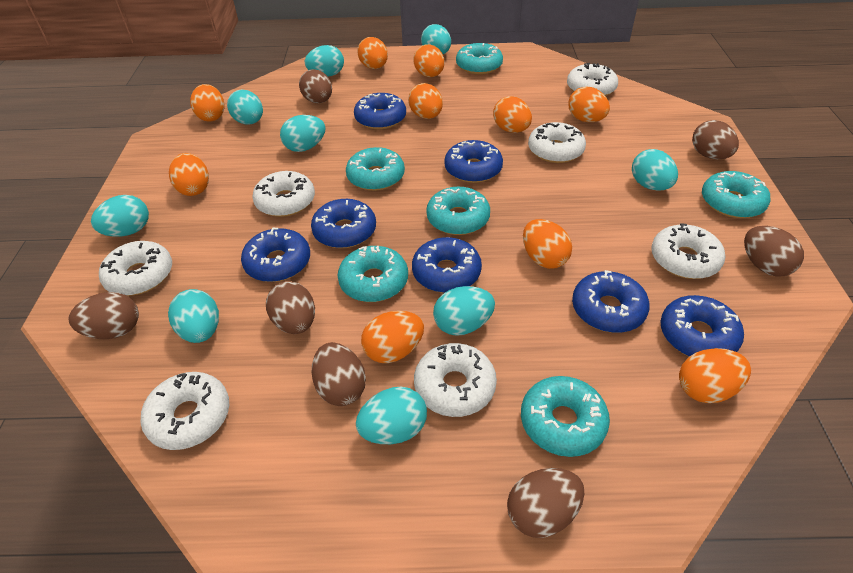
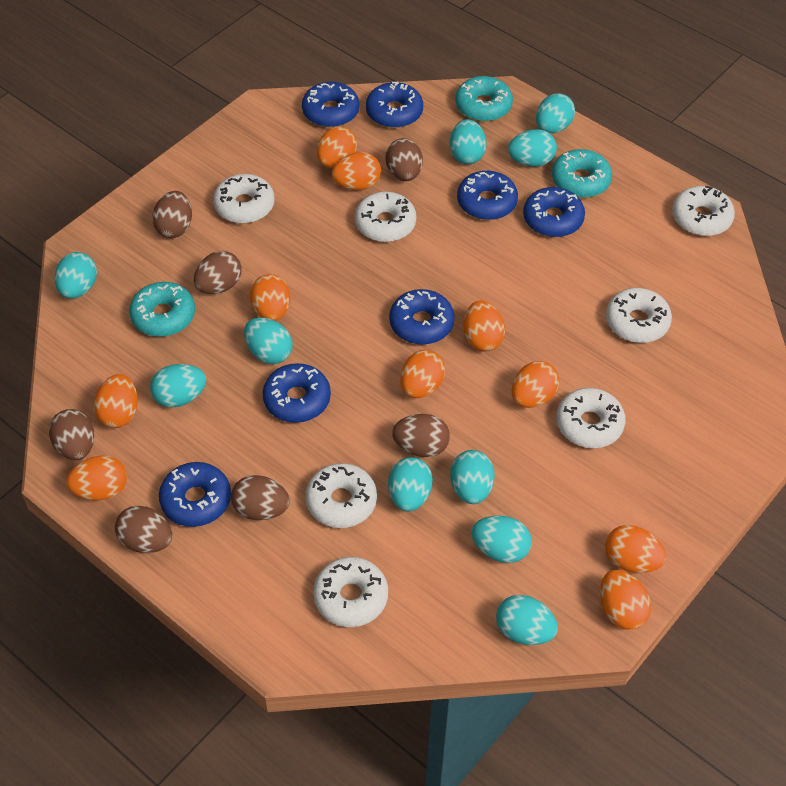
turquoise donut: 6 -> 3
turquoise egg: 9 -> 10

